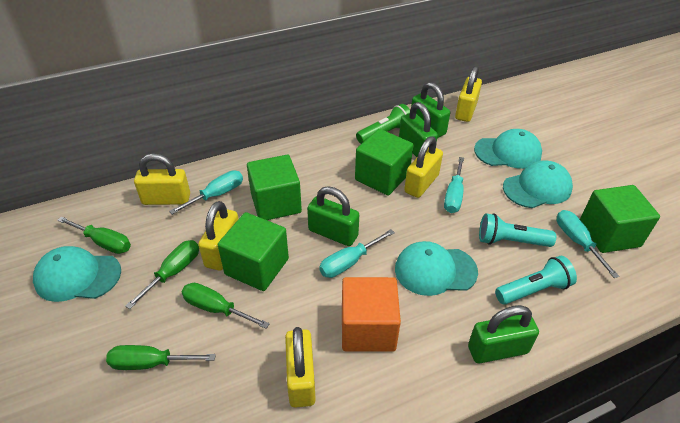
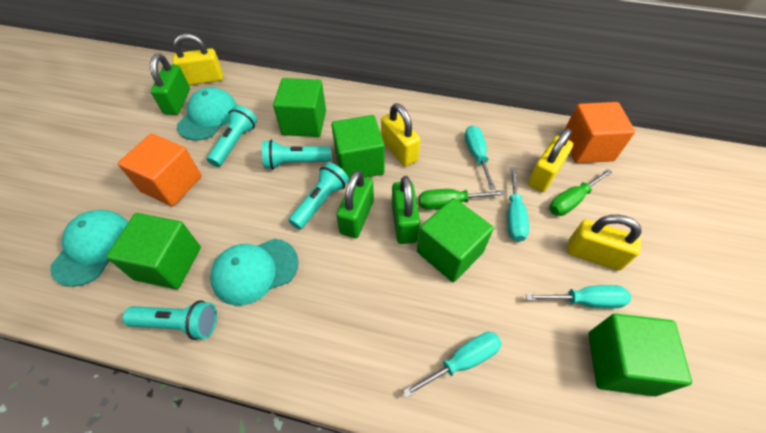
green cube: 4 -> 5
green flashlight: 1 -> 0
green padlock: 4 -> 3
green screwdriver: 4 -> 2
orange cube: 1 -> 2
turquoise cap: 4 -> 3
turquoise flashlight: 2 -> 4
yellow padlock: 5 -> 4

